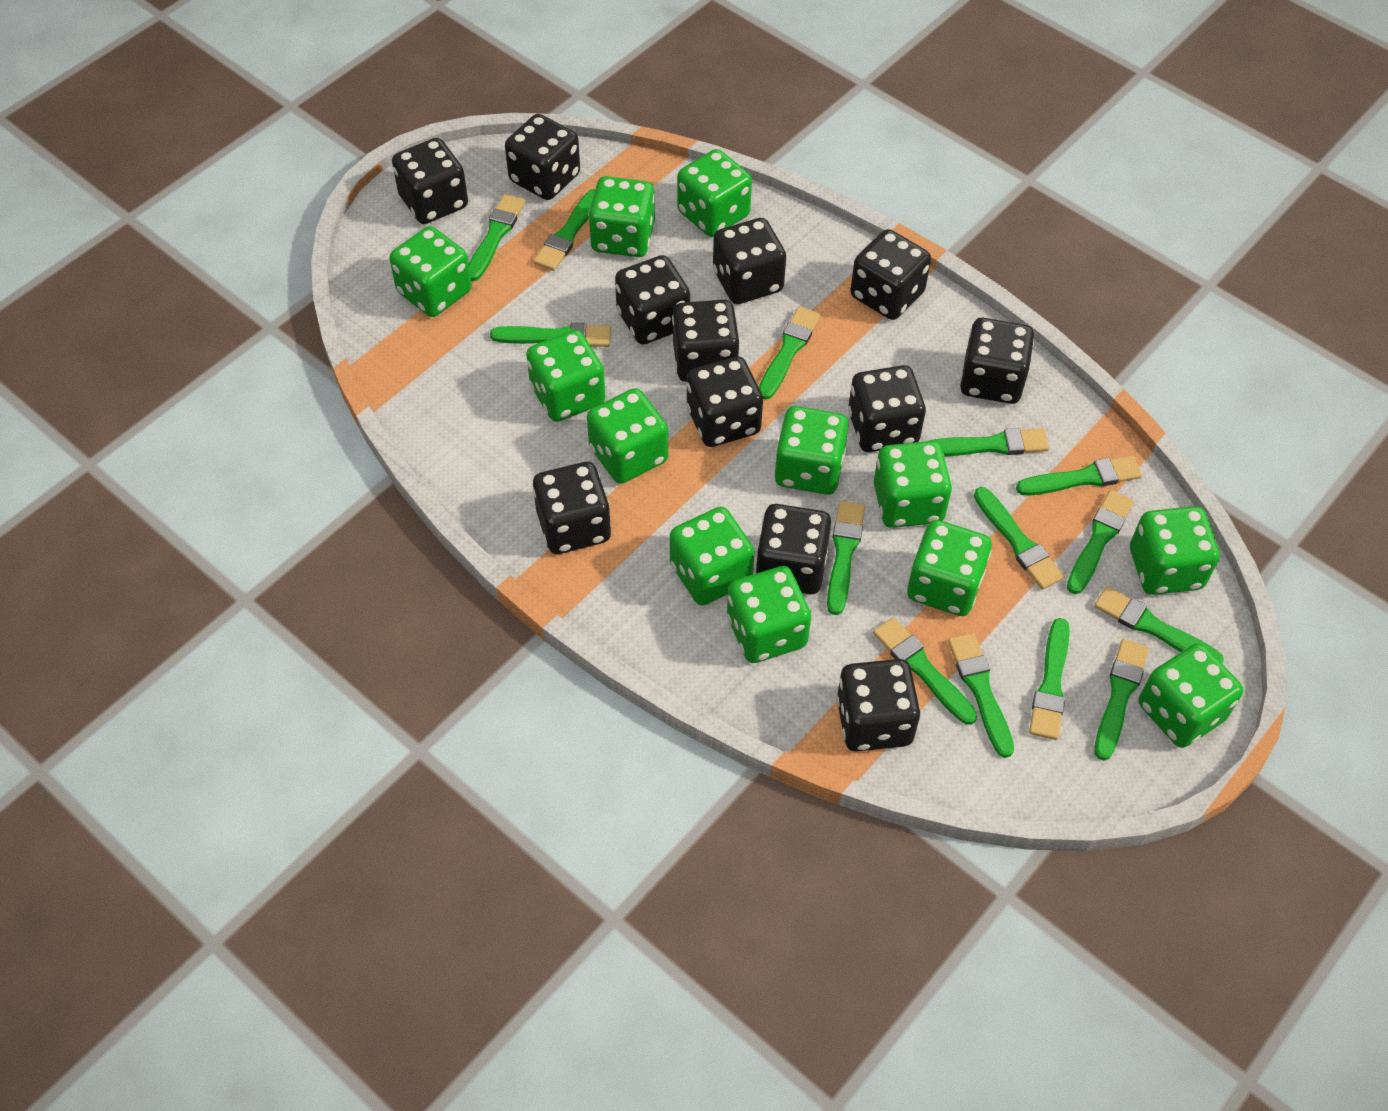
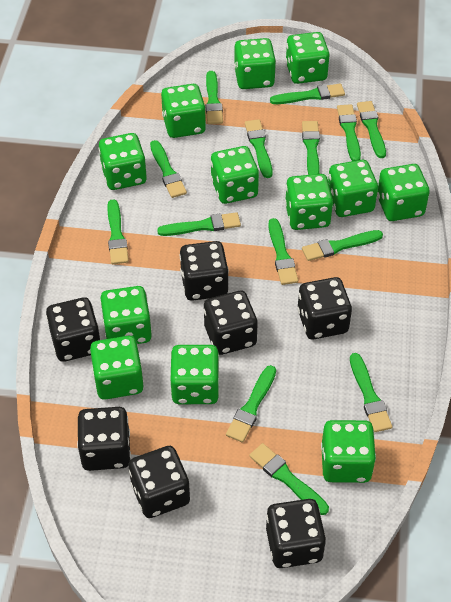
black dice: 12 -> 7

